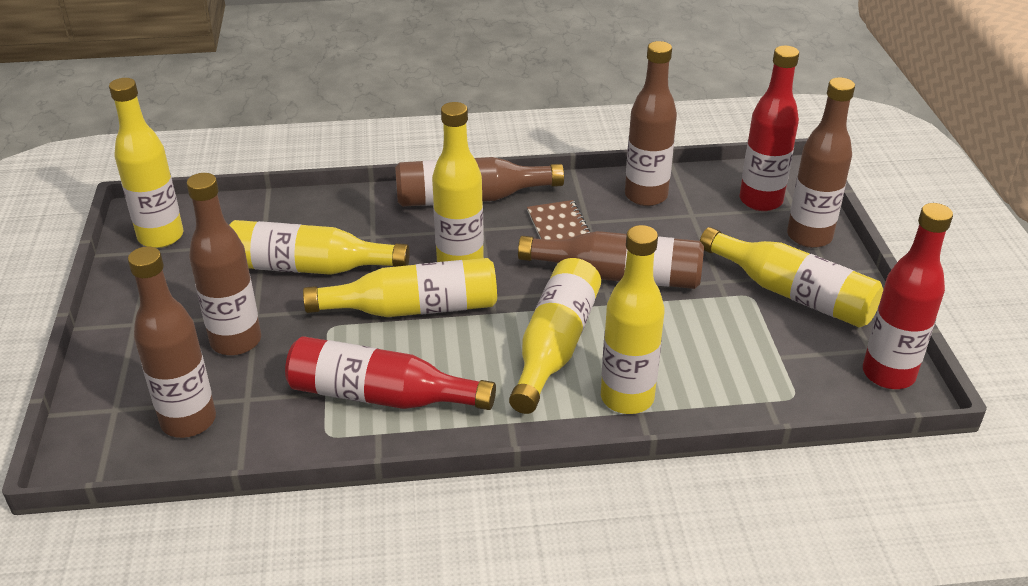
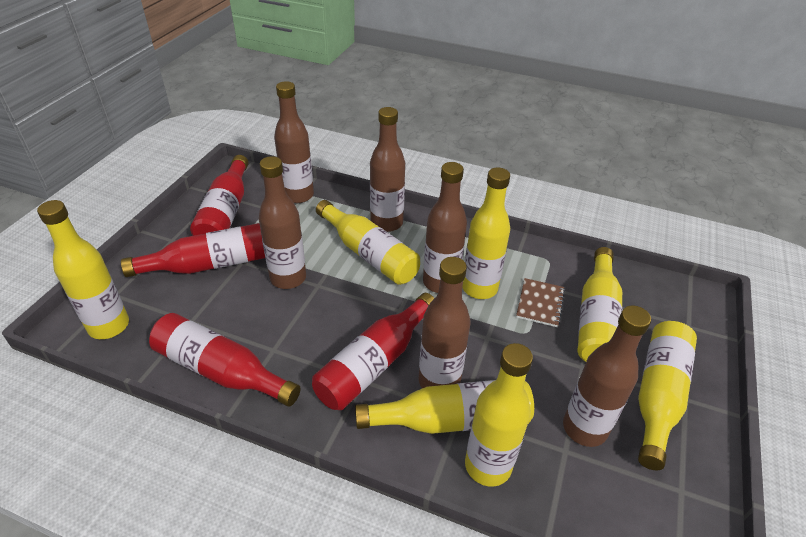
red bottle: 3 -> 4

